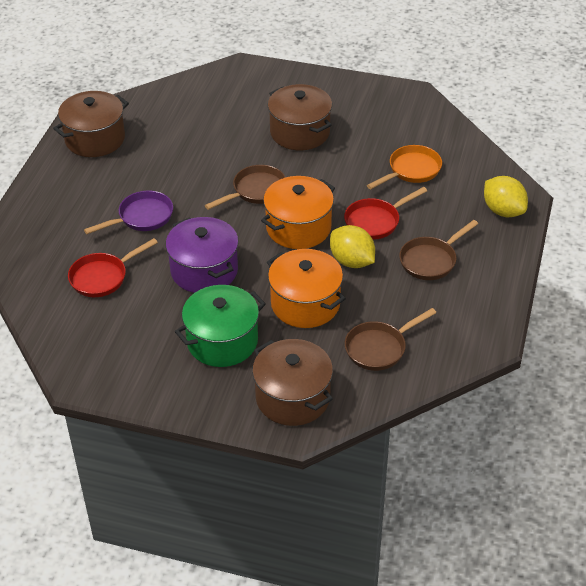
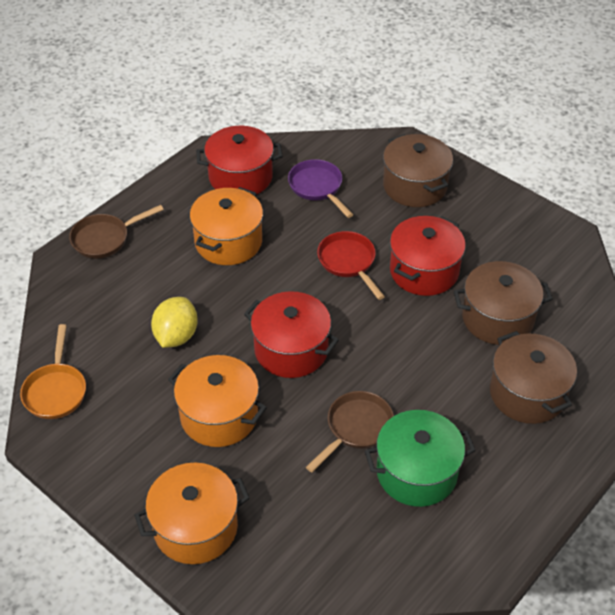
brown pan: 3 -> 2
orange pot: 2 -> 3
purple pot: 1 -> 0
red pan: 2 -> 1
red pot: 0 -> 3
yellow lemon: 2 -> 1

